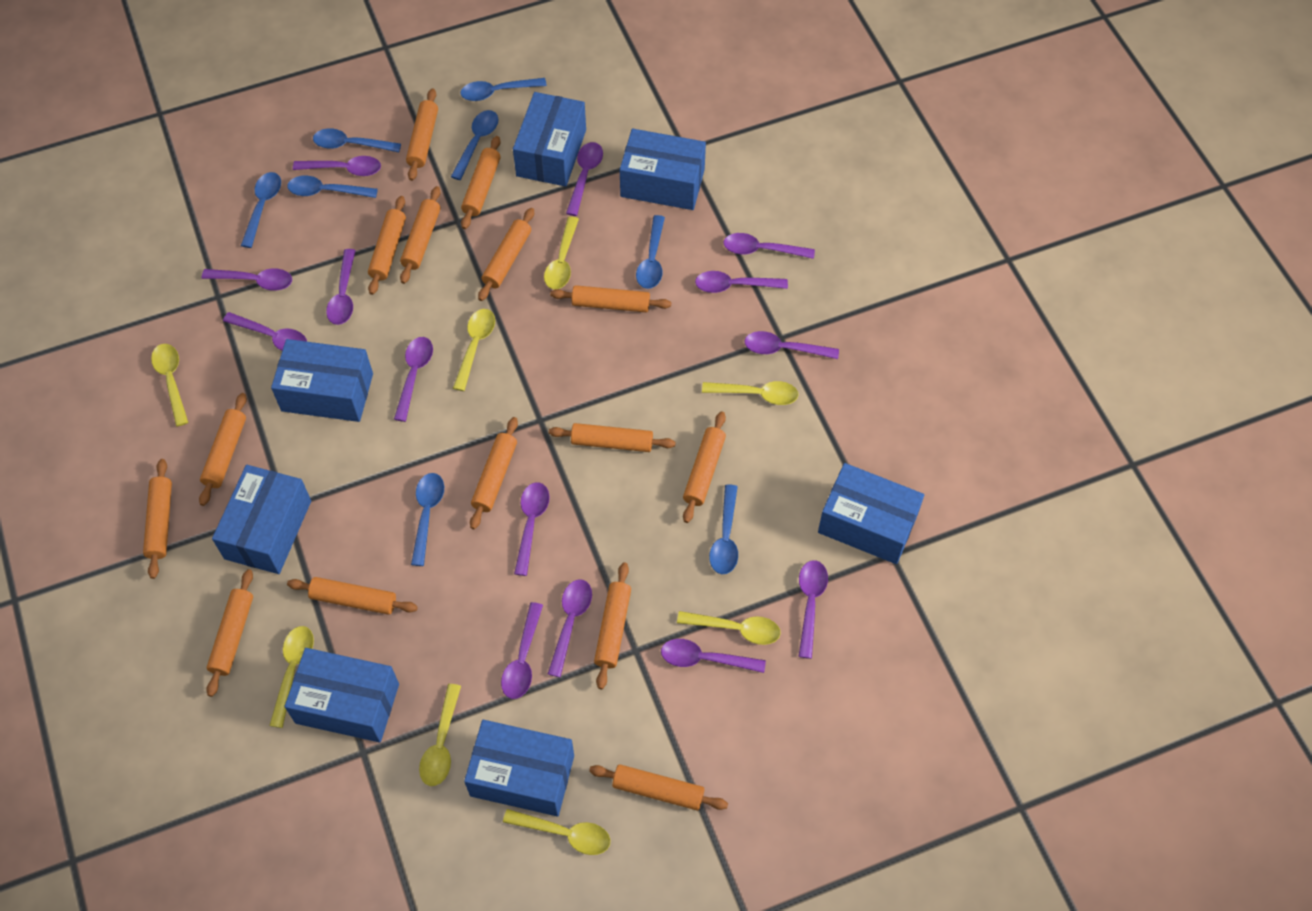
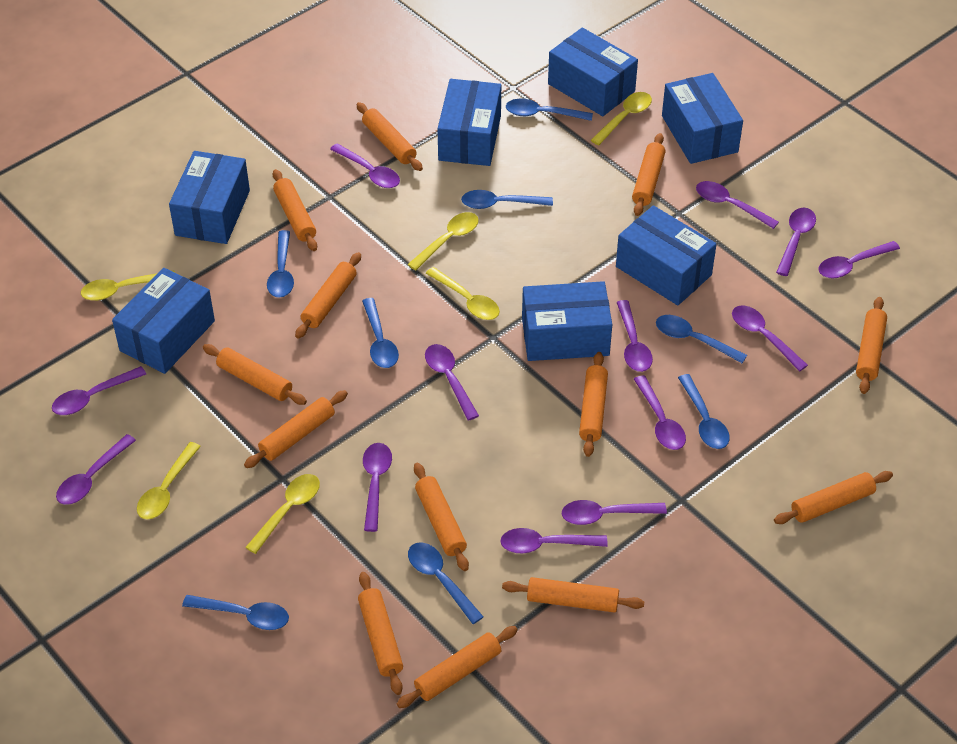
orange rolling pin: 15 -> 13
purple spoon: 14 -> 13
yellow spoon: 8 -> 6

